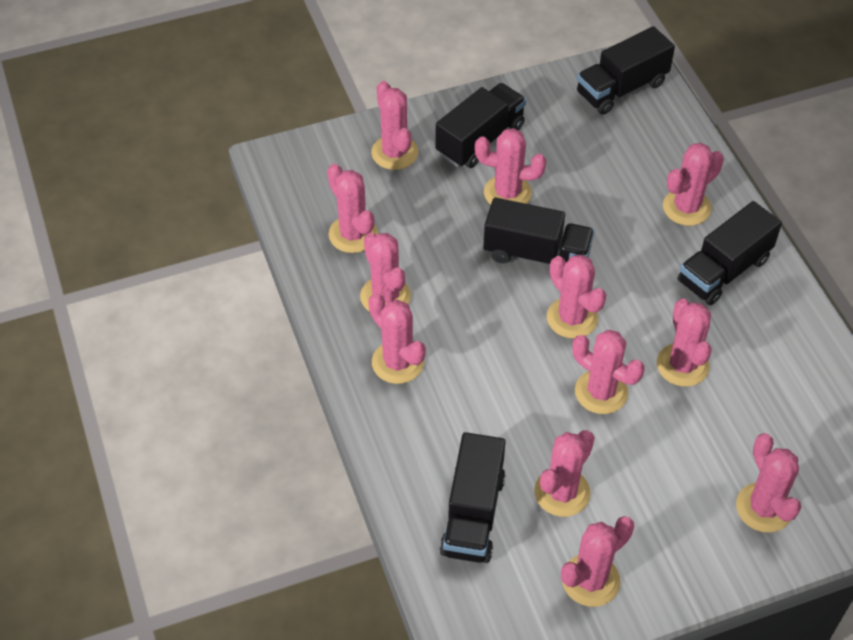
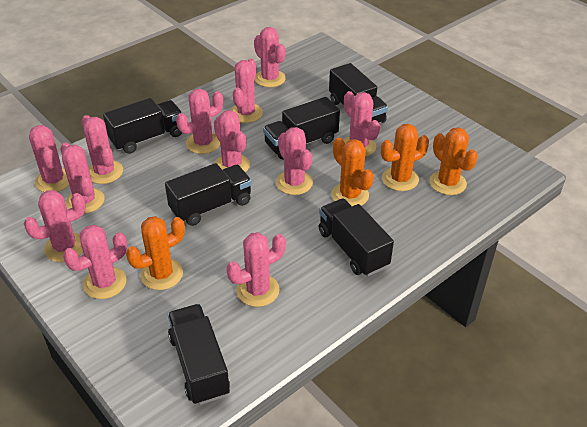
black truck: 5 -> 6
orange cactus: 0 -> 4

